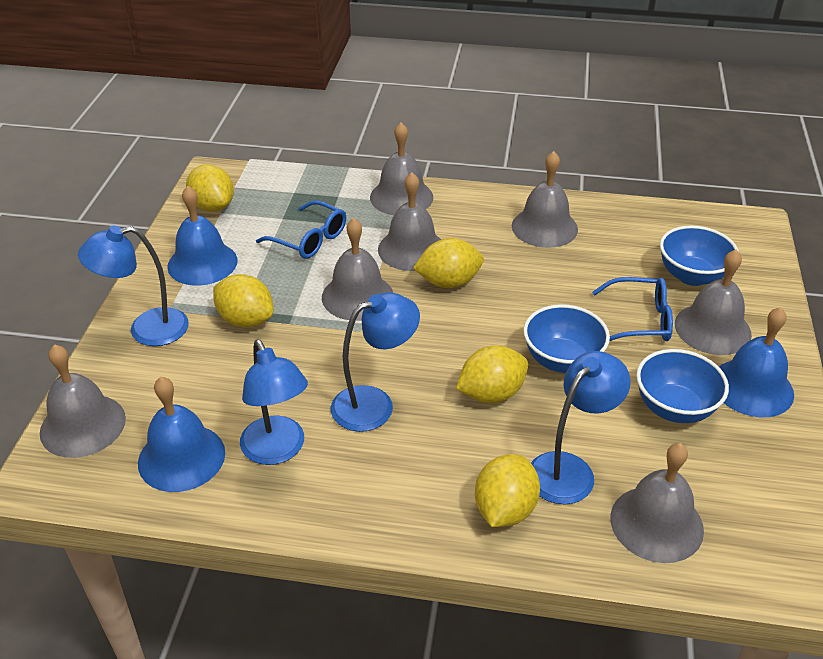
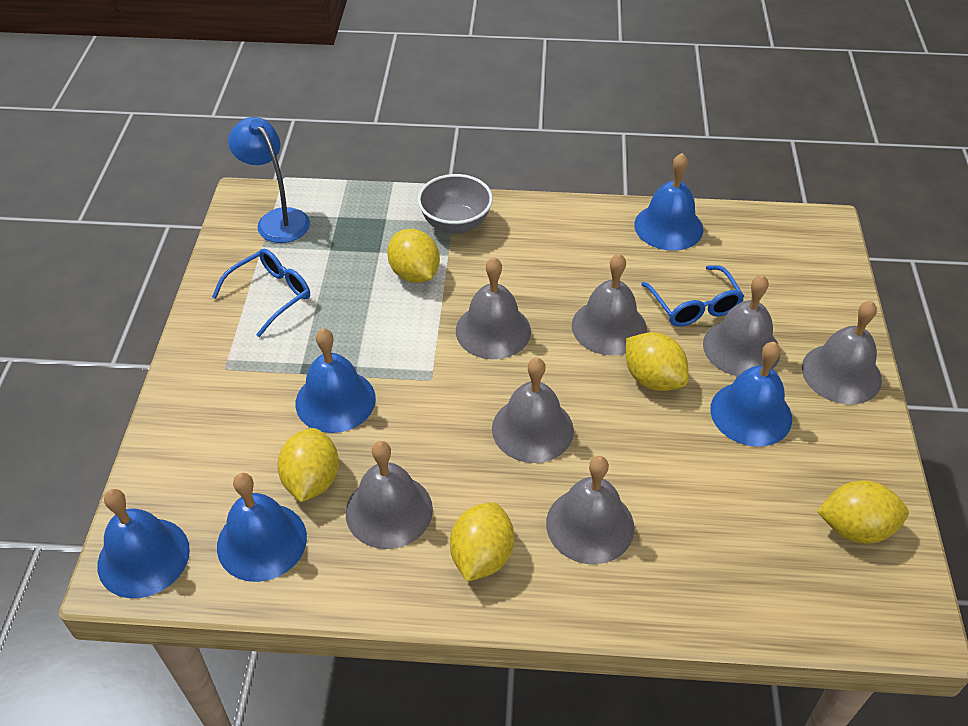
blue bell: 3 -> 5
blue bowl: 3 -> 0
blue lamp: 4 -> 1
grey bowl: 0 -> 1

